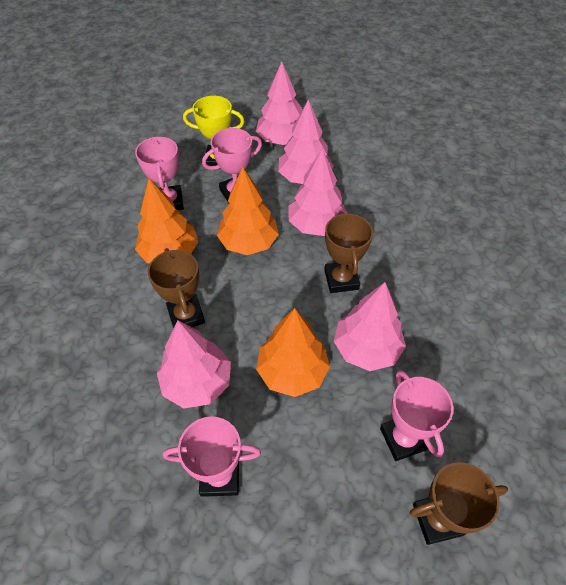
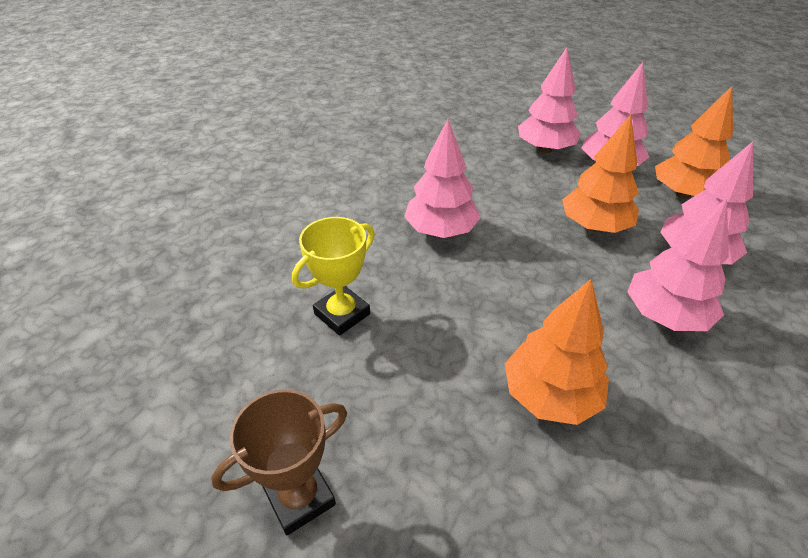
brown trophy: 3 -> 1
pink trophy: 4 -> 0

